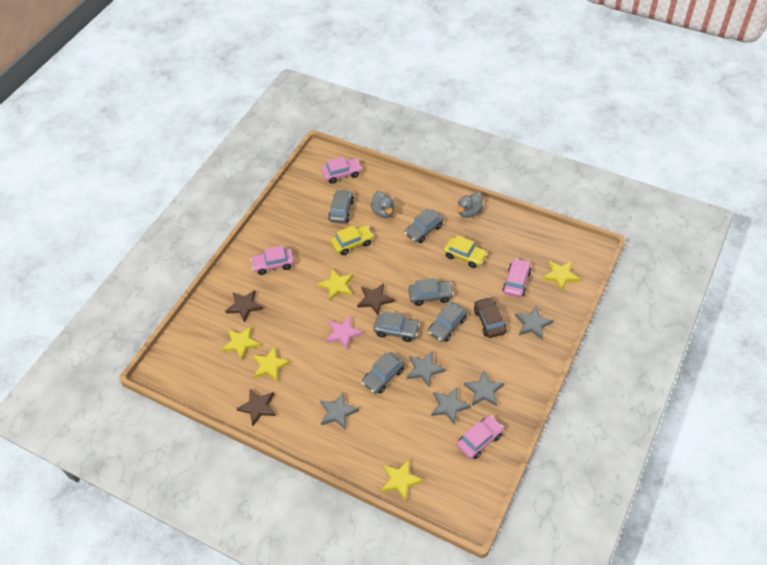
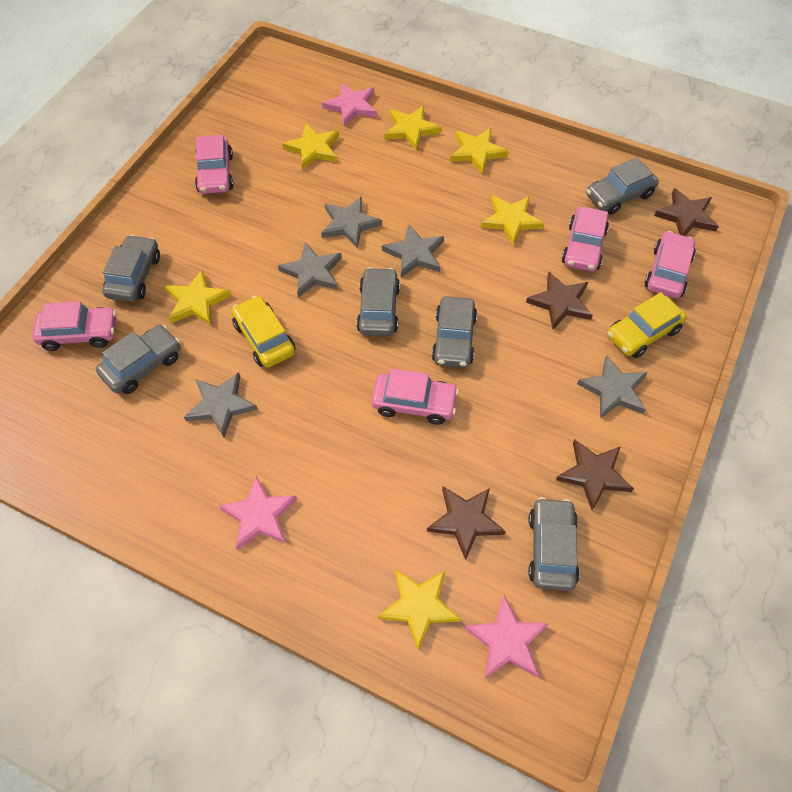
brown car: 1 -> 0
brown star: 3 -> 4
grey duck: 2 -> 0
pink car: 4 -> 5
pink star: 1 -> 3
yellow star: 5 -> 6

